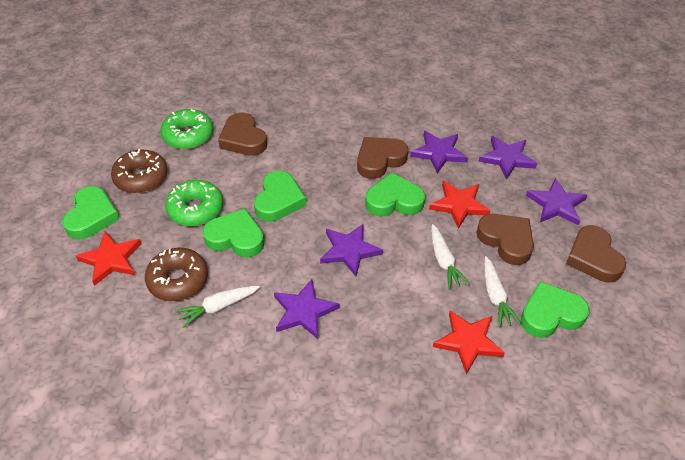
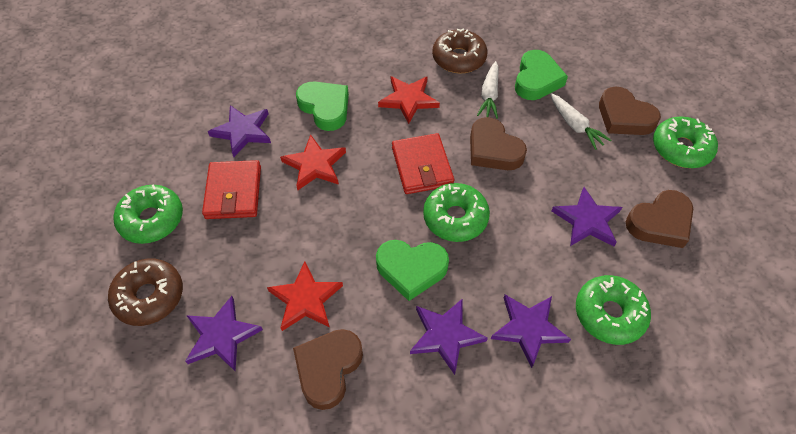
green donut: 2 -> 4
green heart: 5 -> 3
red wallet: 0 -> 2
white carrot: 3 -> 2

